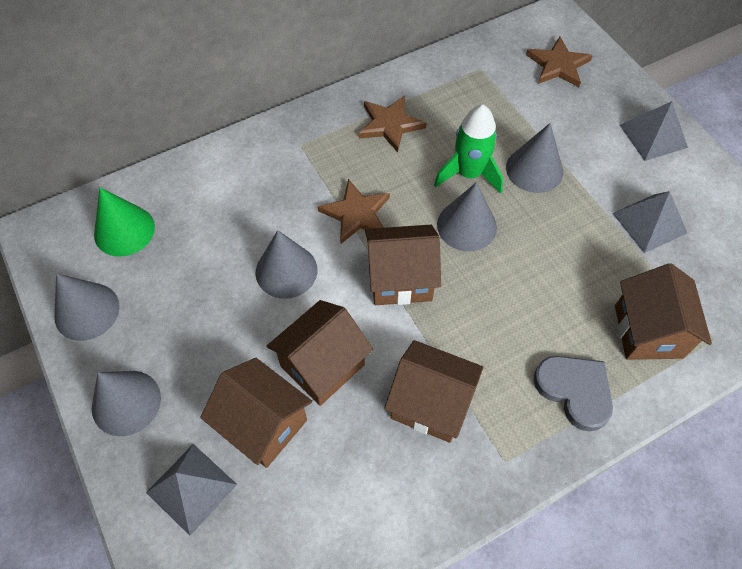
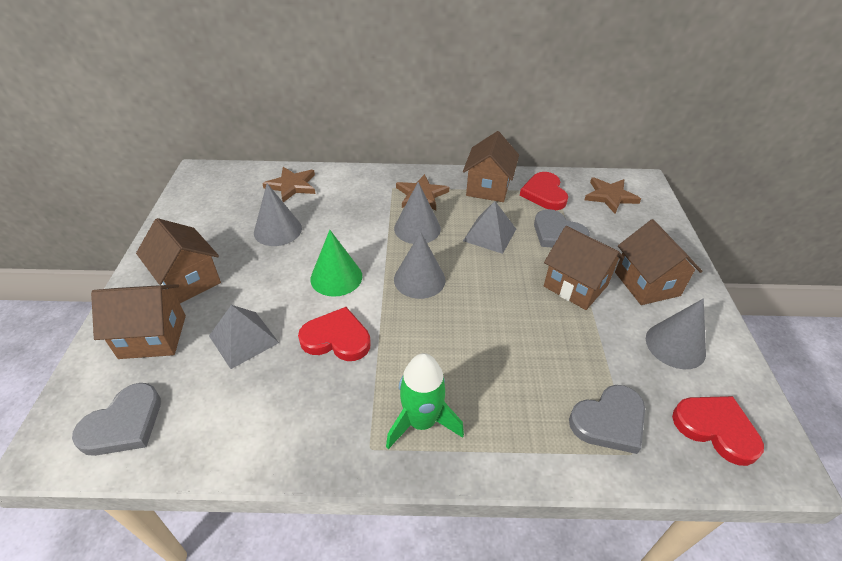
grey cone: 5 -> 4
grey heart: 1 -> 3
grey pyramid: 3 -> 2
red heart: 0 -> 3

